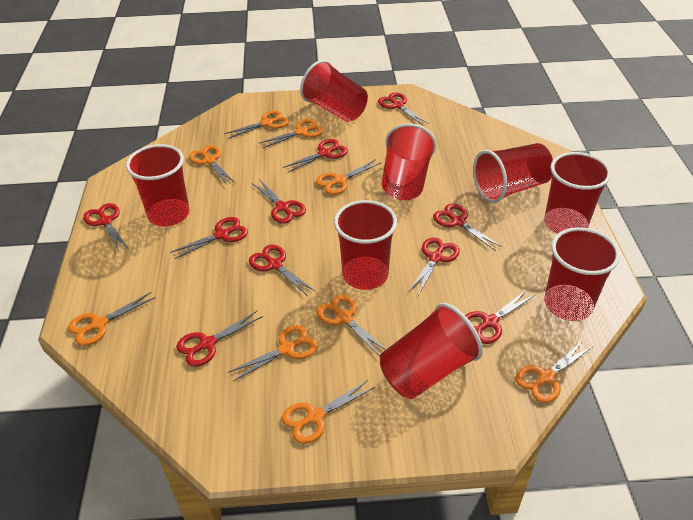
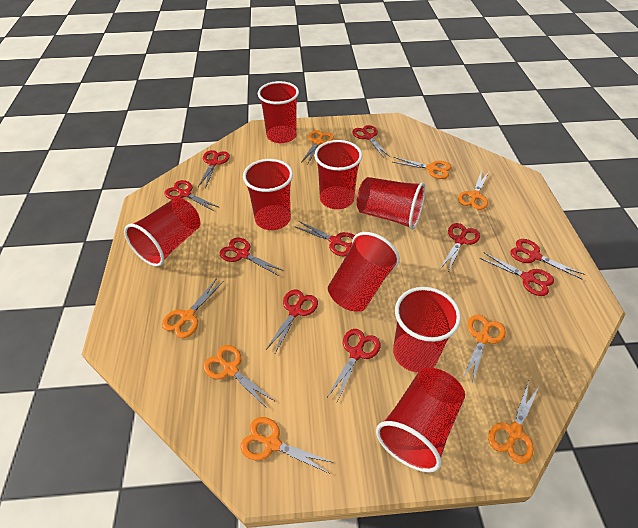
orange scissors: 9 -> 8

